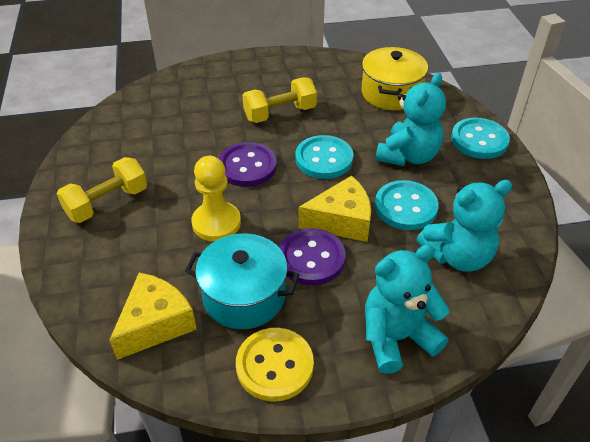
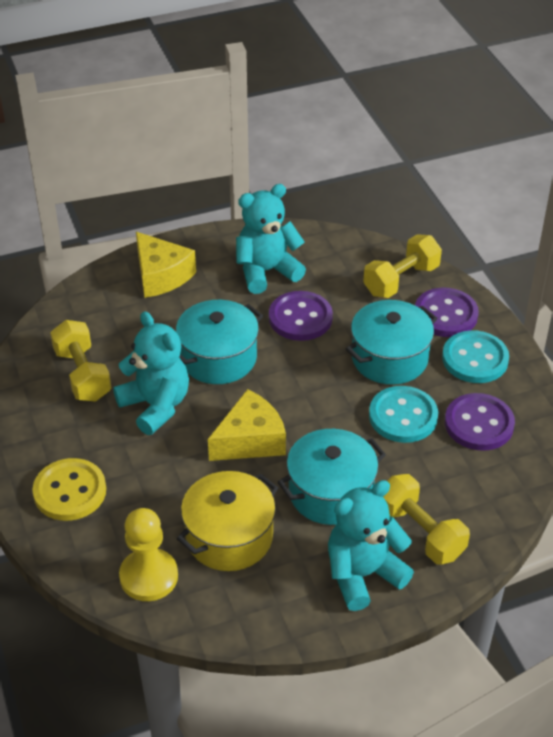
purple button: 2 -> 3
turquoise button: 3 -> 2
turquoise pot: 1 -> 3
yellow dumbbell: 2 -> 3

